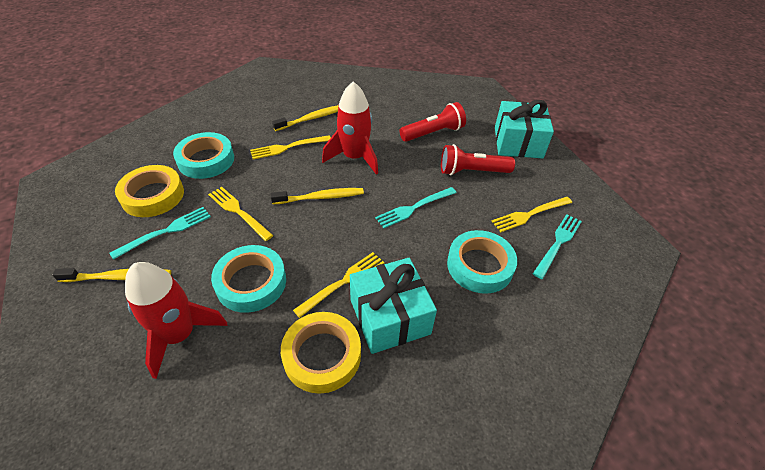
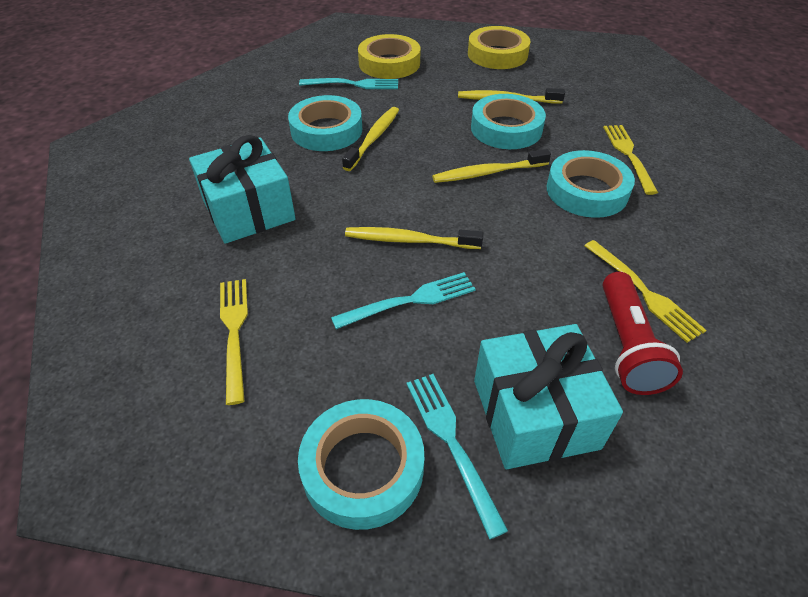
red flashlight: 2 -> 1
red rocket: 2 -> 0
turquoise tape: 3 -> 4
yellow fork: 4 -> 3
yellow toothbrush: 3 -> 4

